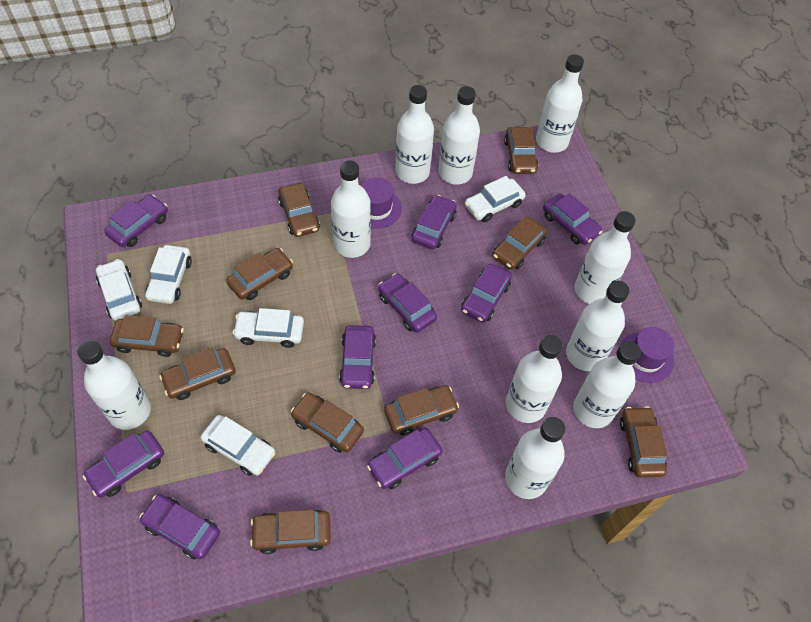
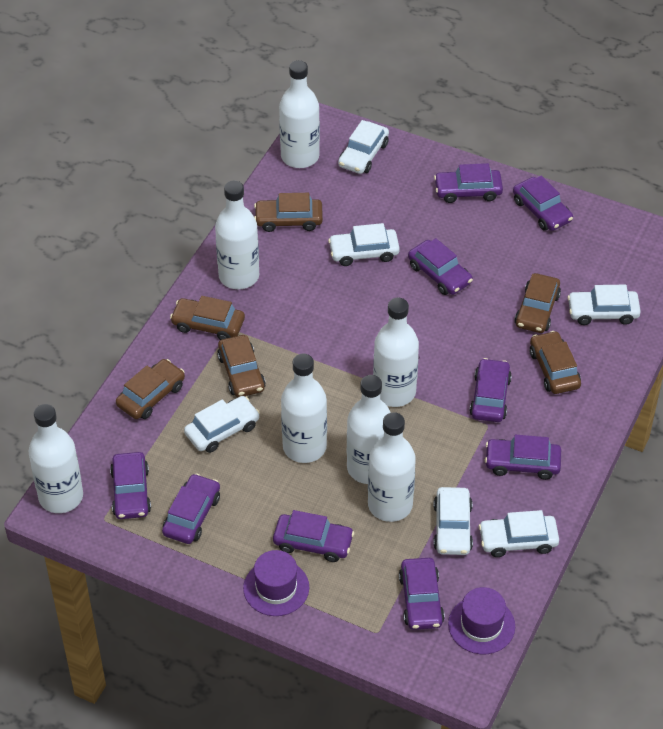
brown car: 10 -> 6
white bottle: 10 -> 7
white car: 5 -> 6

